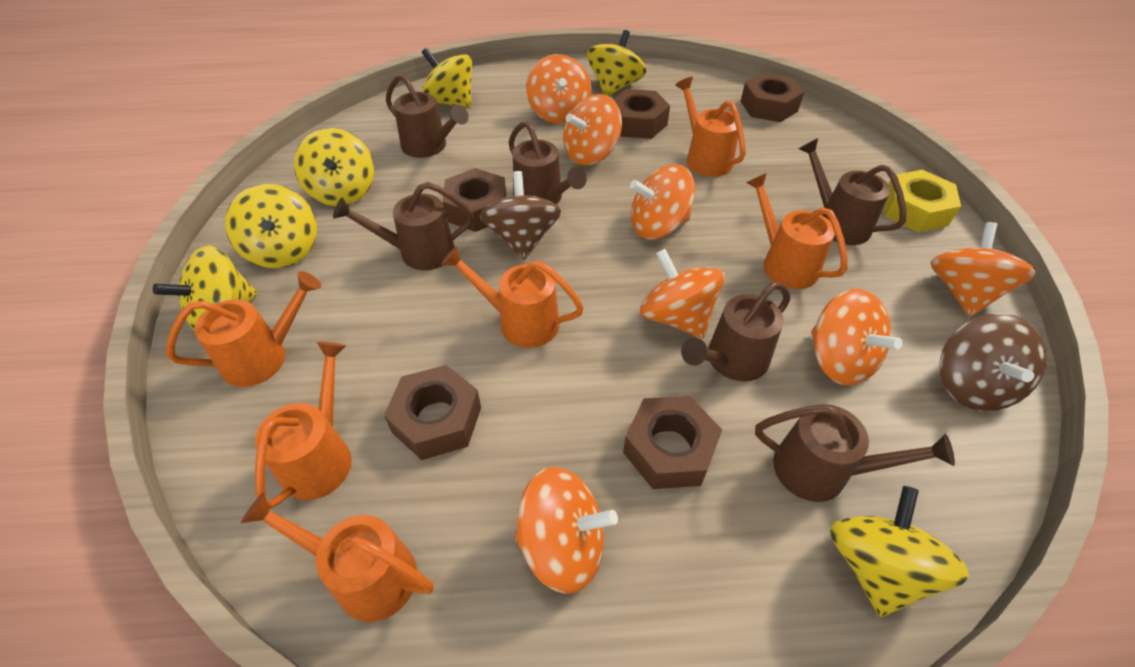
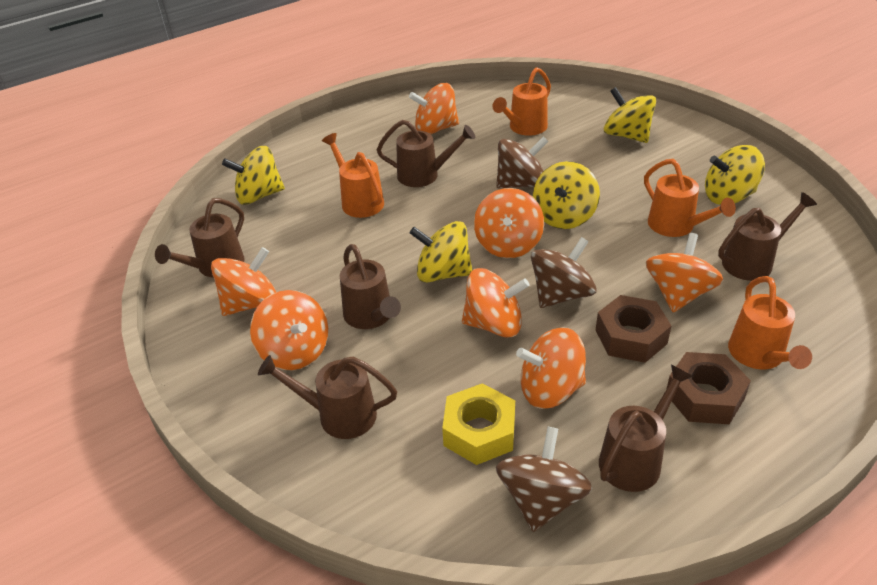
brown nut: 5 -> 2
brown spinning top: 2 -> 3
orange watering can: 6 -> 4
yellow spinning top: 6 -> 5

